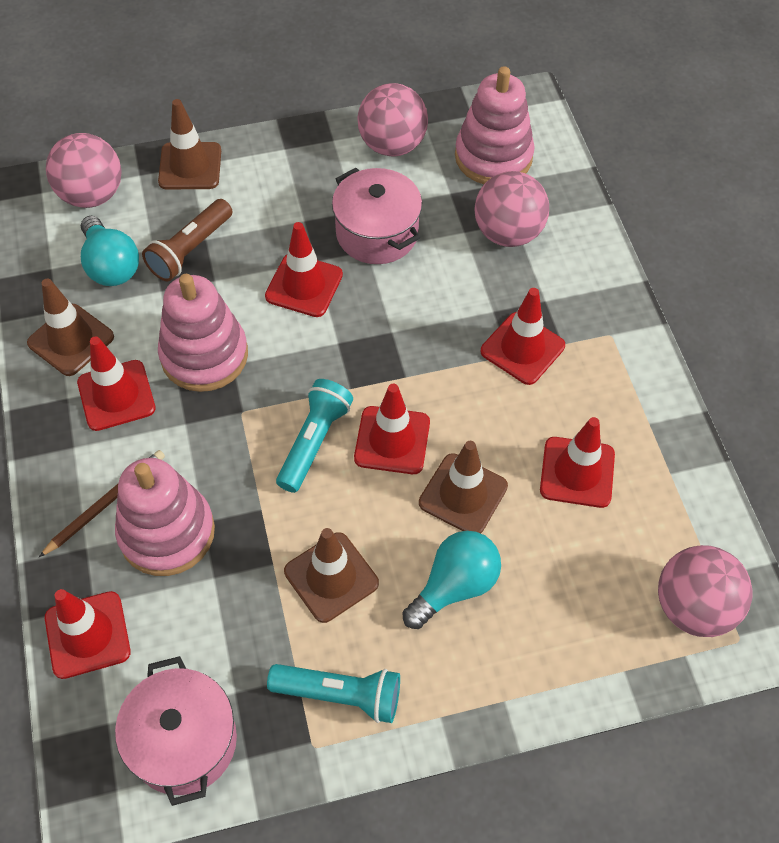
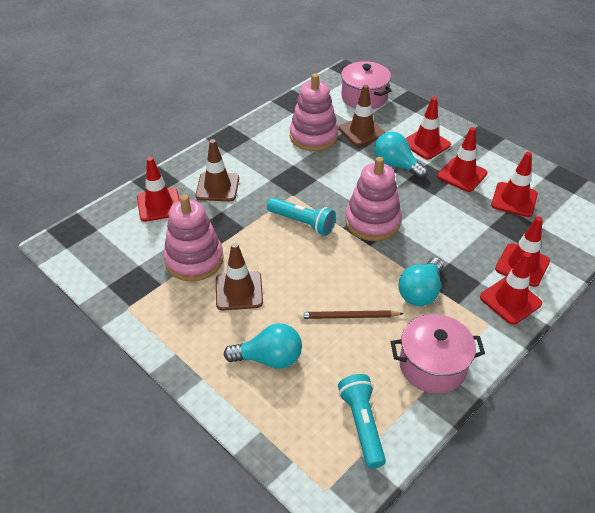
brown flashlight: 1 -> 0
brown traffic cone: 4 -> 3
pink ball: 4 -> 0
turquoise light bulb: 2 -> 3

